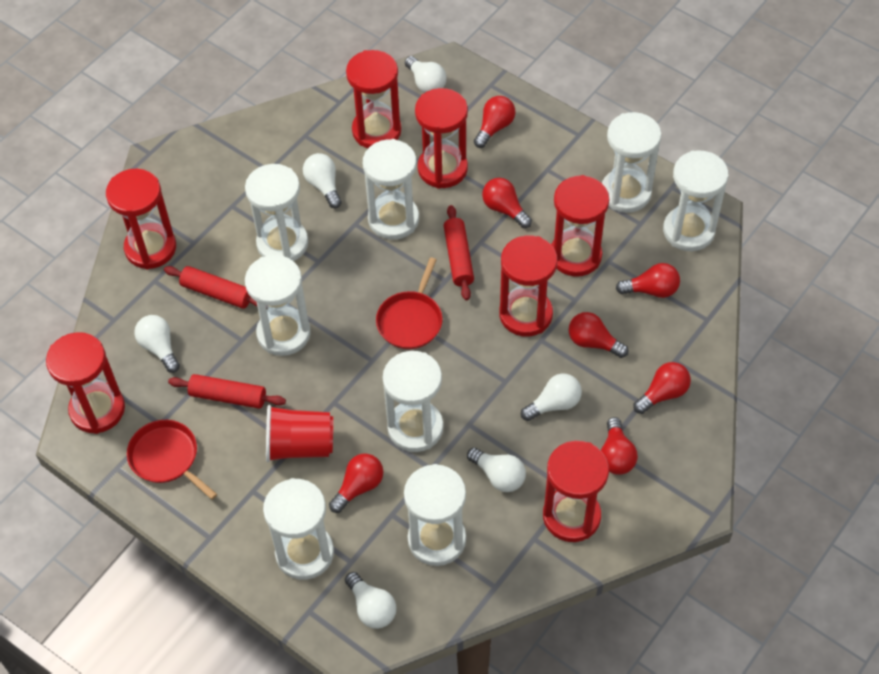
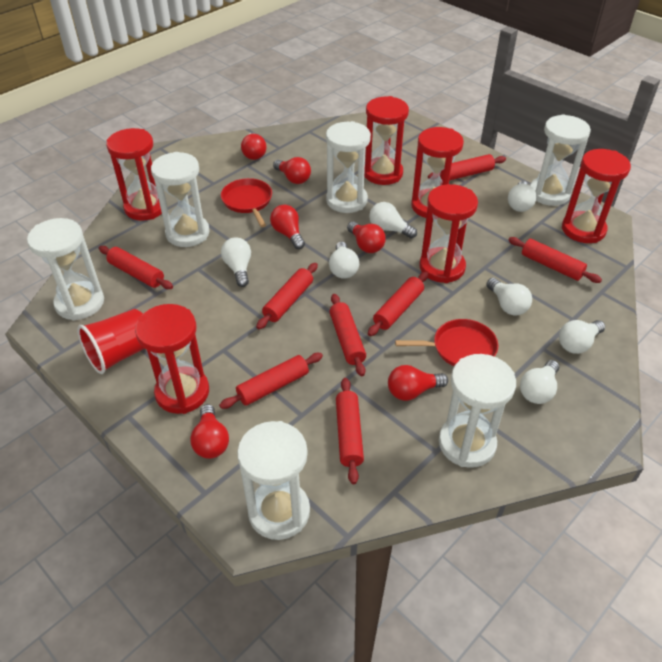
red hourglass: 7 -> 6
red light bulb: 7 -> 6
red rolling pin: 3 -> 8
white hourglass: 8 -> 6
white light bulb: 6 -> 7

